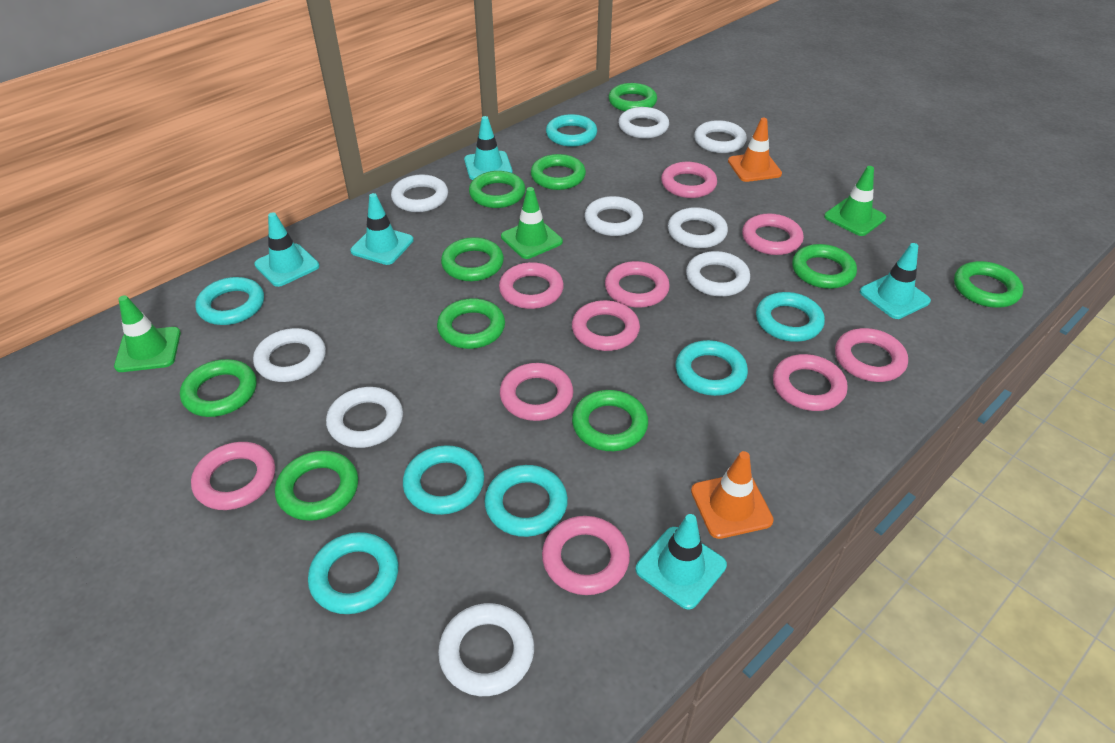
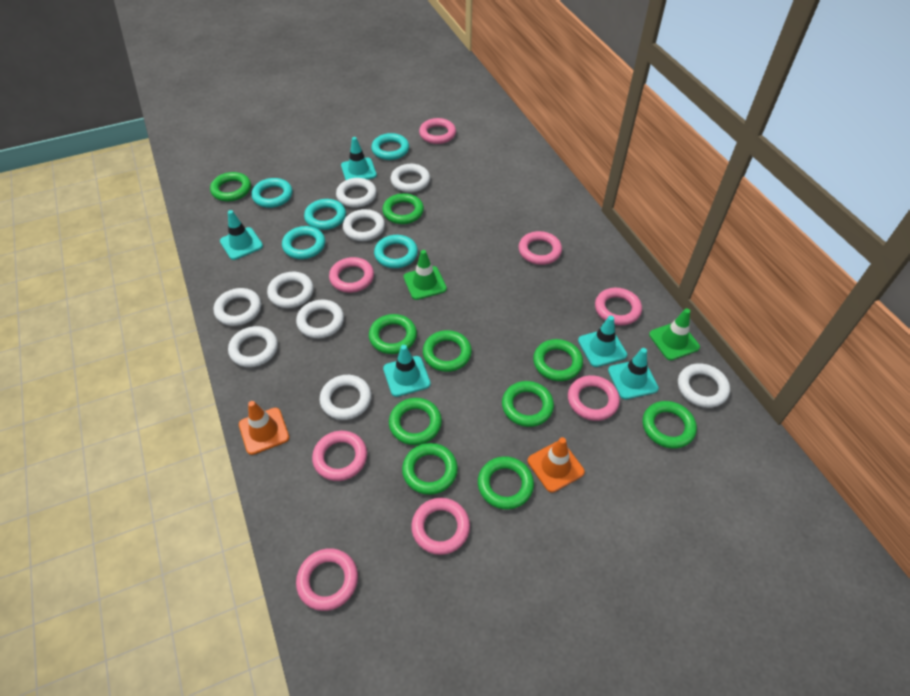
green traffic cone: 3 -> 2
pink ring: 10 -> 8
turquoise ring: 7 -> 5

